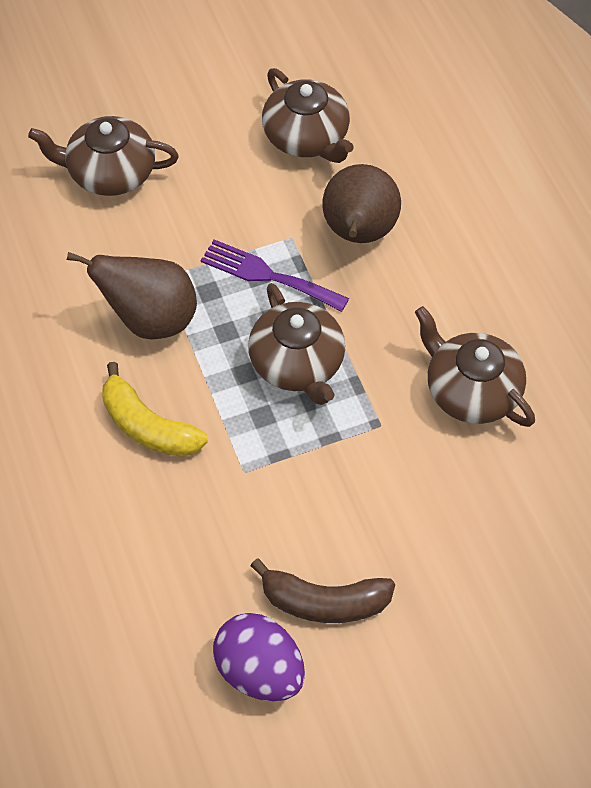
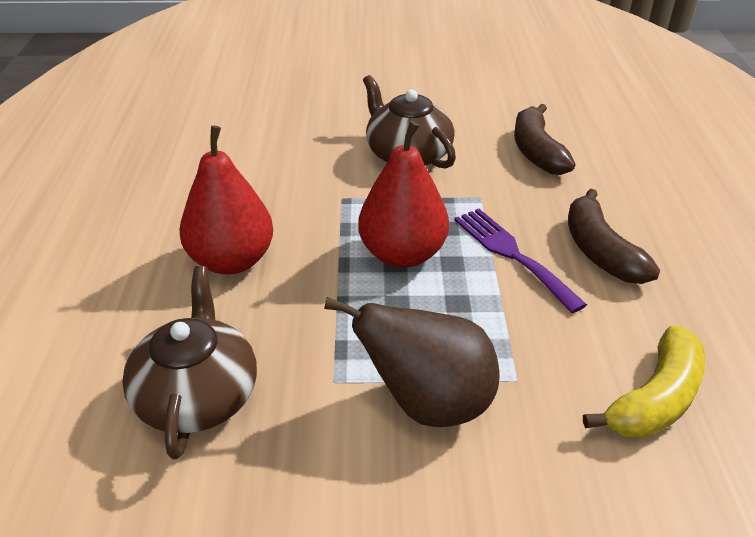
brown banana: 1 -> 2
brown pear: 2 -> 1
brown teapot: 4 -> 2
purple egg: 1 -> 0
red pear: 0 -> 2

